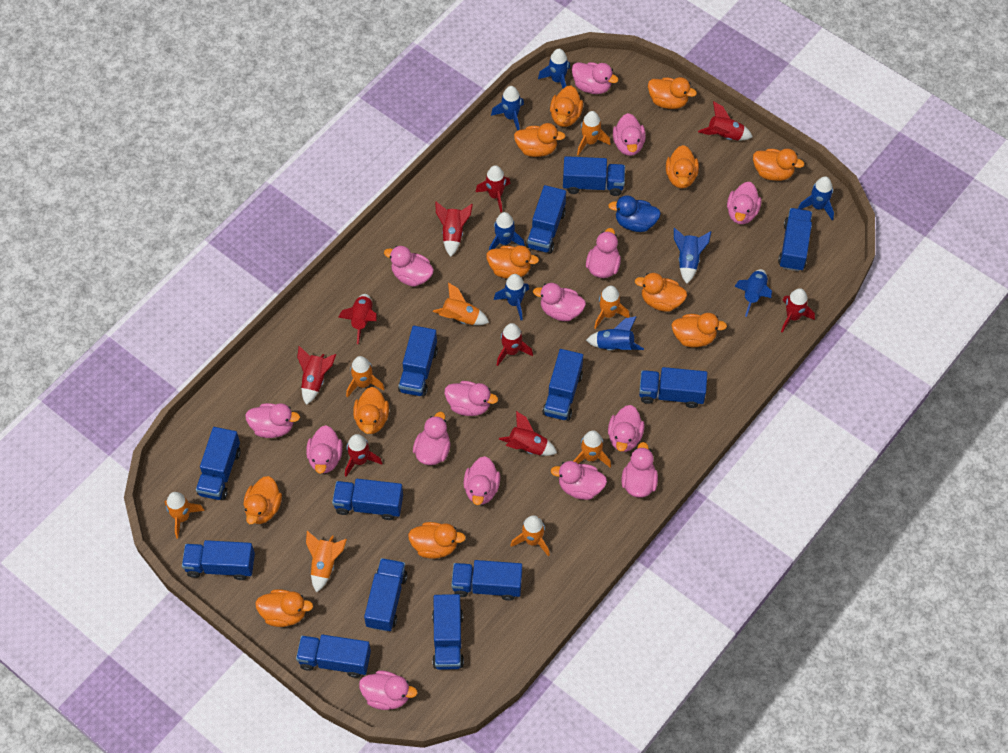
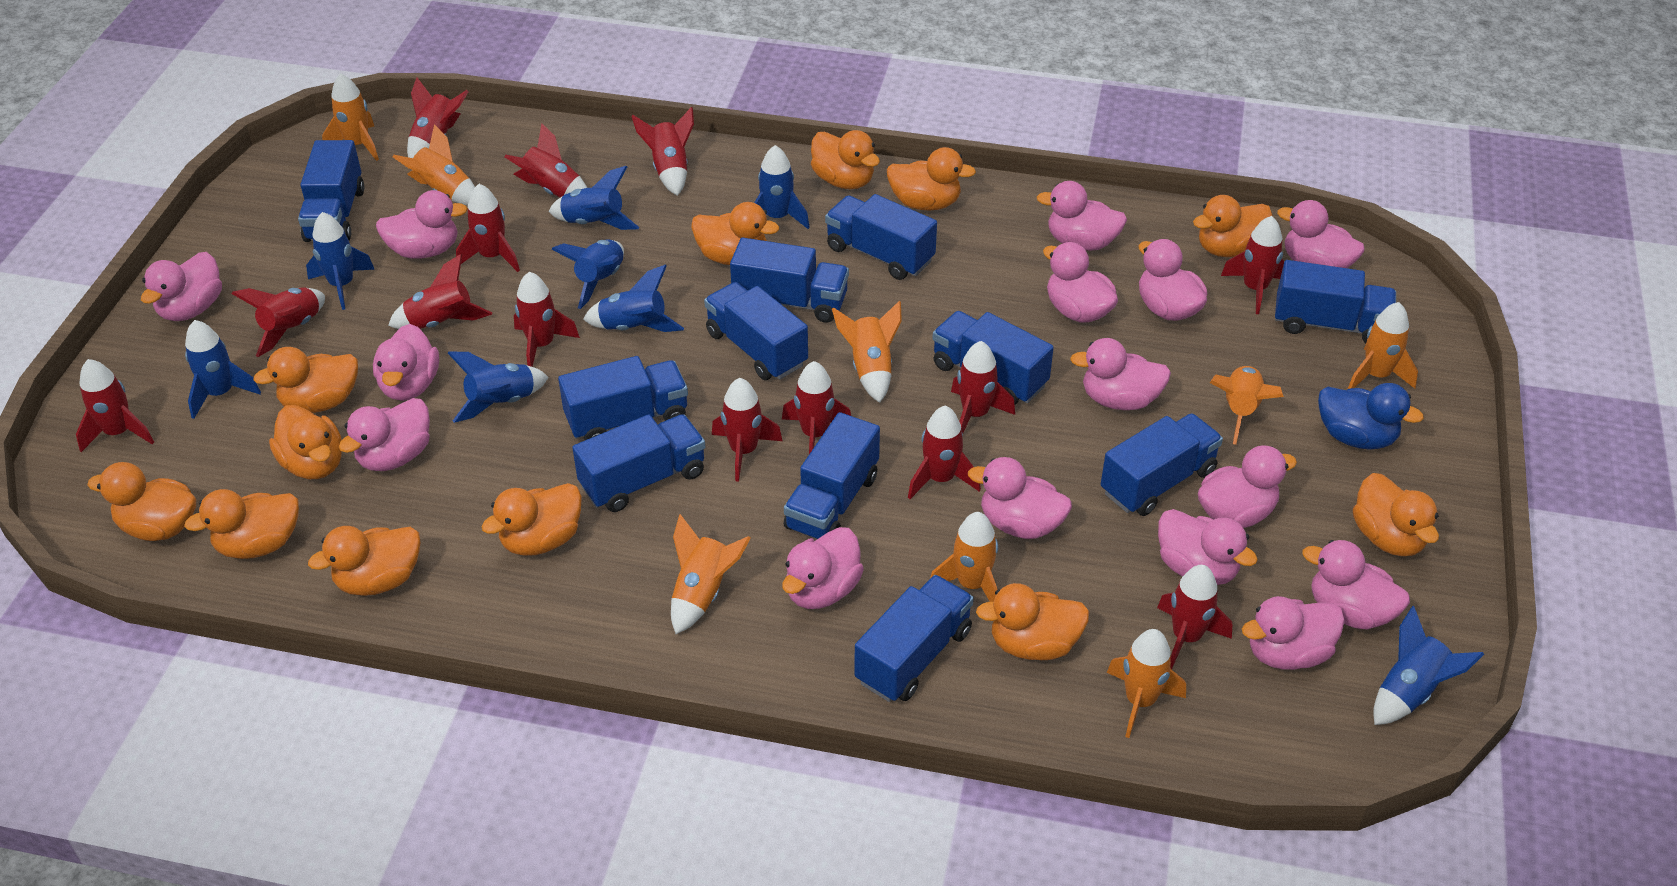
blue truck: 13 -> 11
red rocket: 9 -> 14

